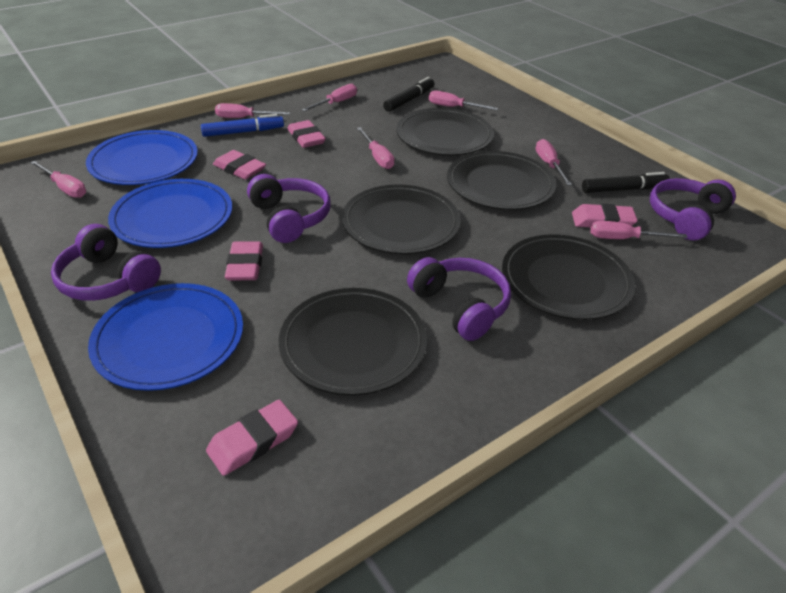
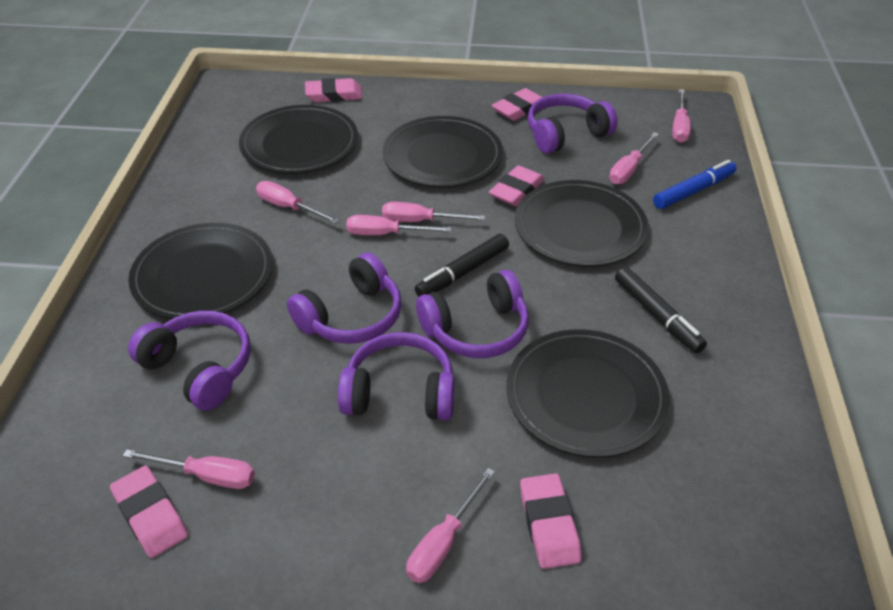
blue plate: 3 -> 0
purple headphones: 4 -> 5

